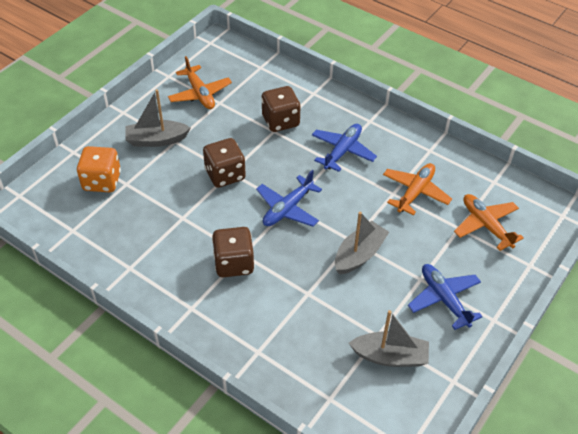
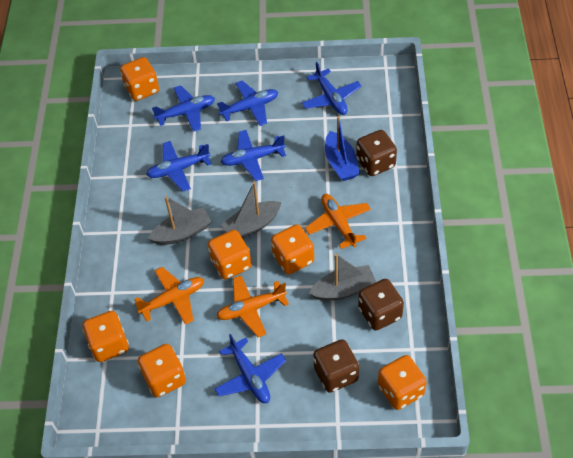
blue boat: 0 -> 1
blue plane: 3 -> 6
orange dice: 1 -> 6

